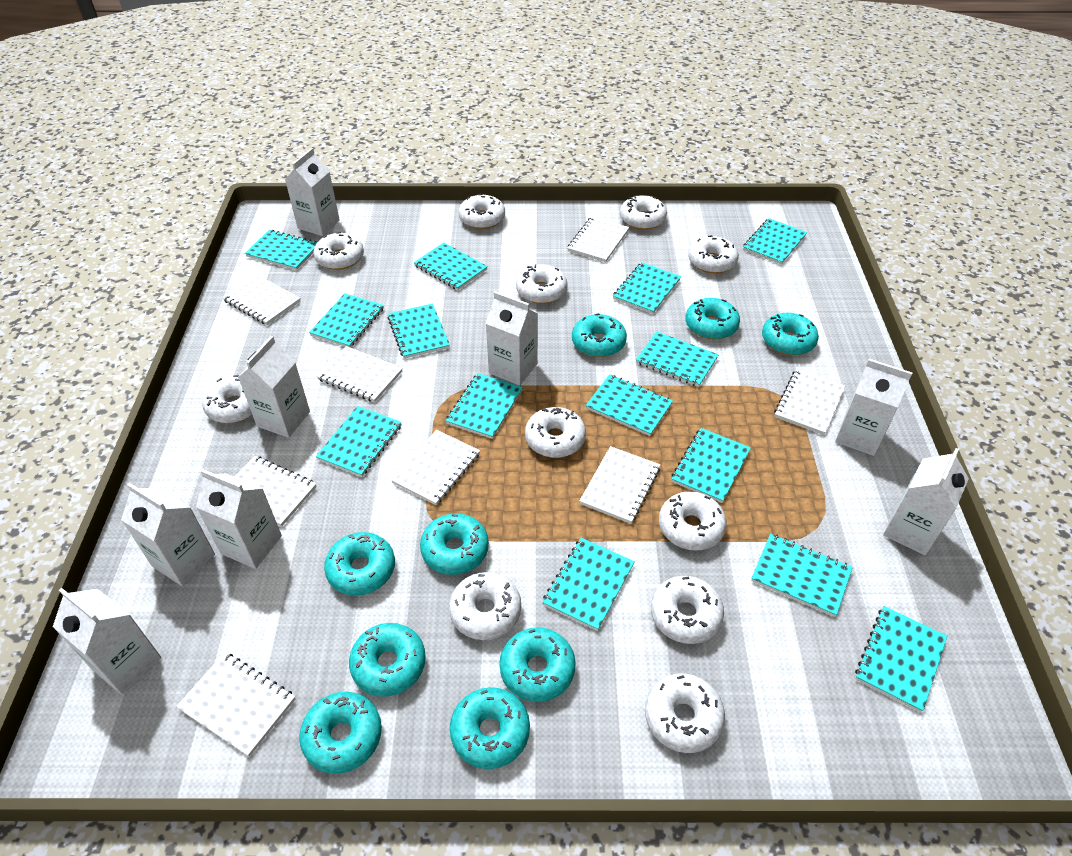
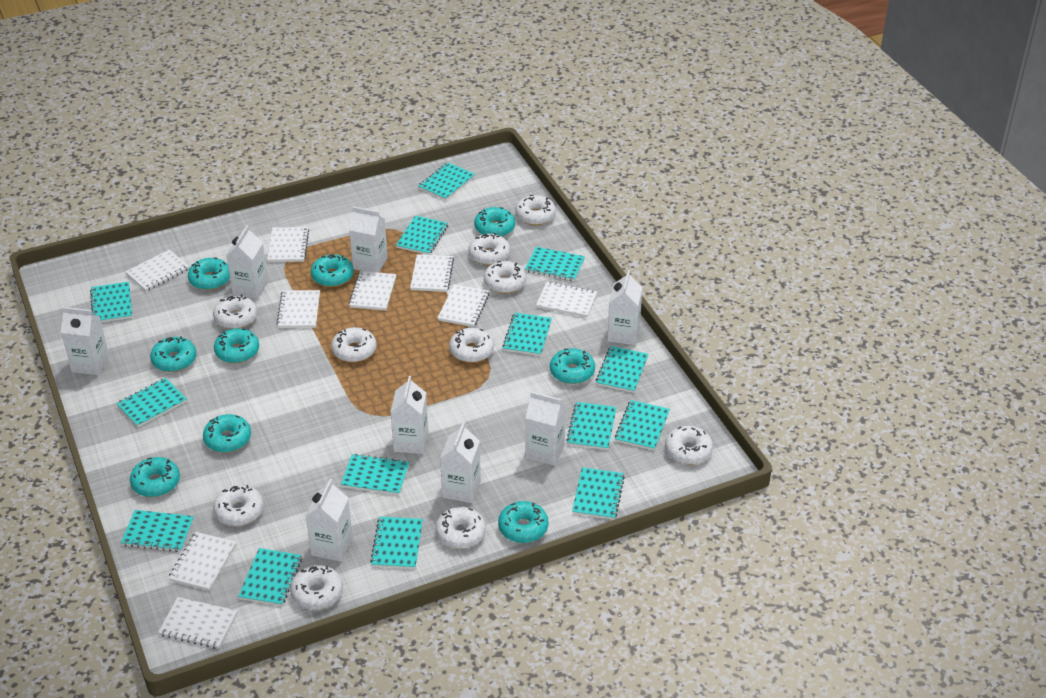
white donut: 11 -> 10
white notebook: 8 -> 9

